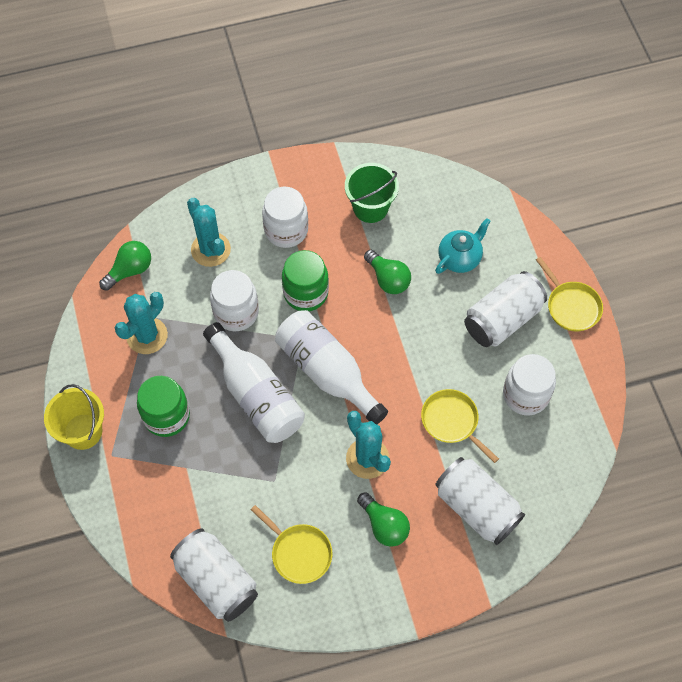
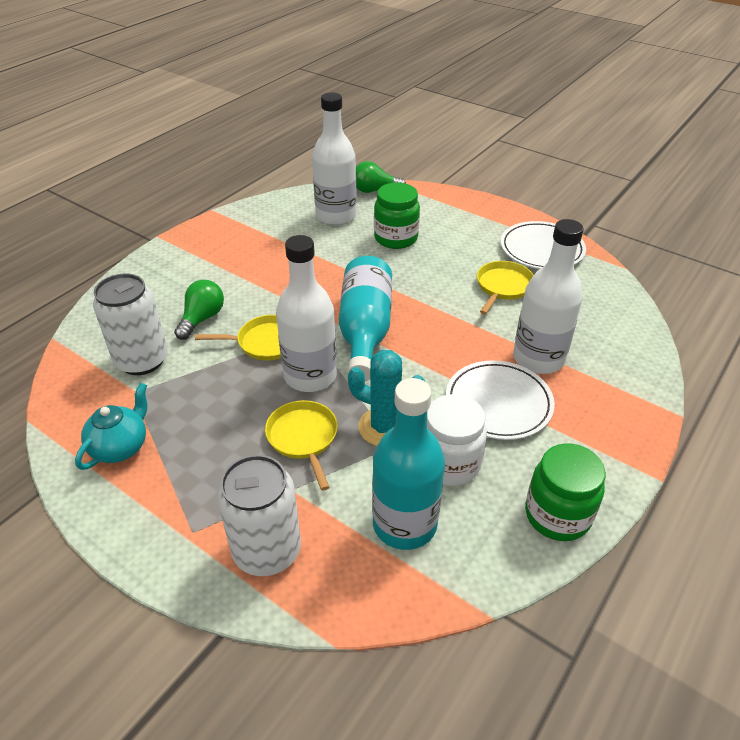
green bucket: 1 -> 0
green light bulb: 3 -> 2
turquoise bottle: 0 -> 2
turquoise cactus: 3 -> 1
white bottle: 2 -> 3
white can: 3 -> 2
white jar: 3 -> 1
white plate: 0 -> 2
yellow bucket: 1 -> 0

